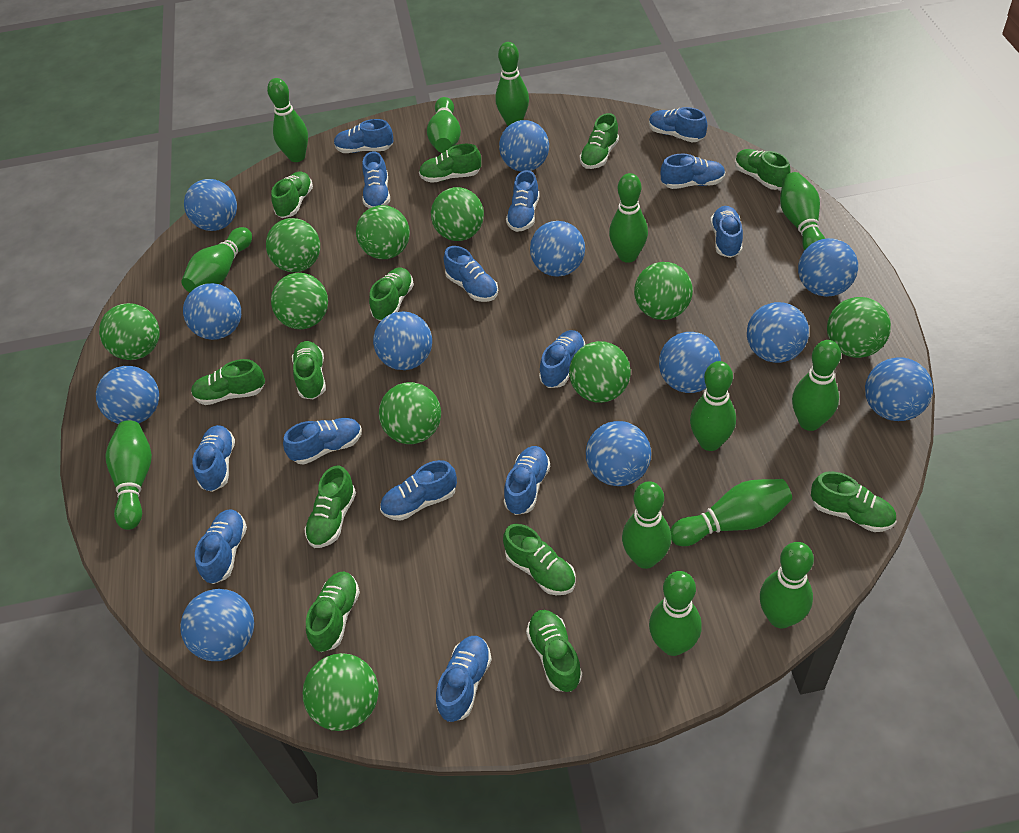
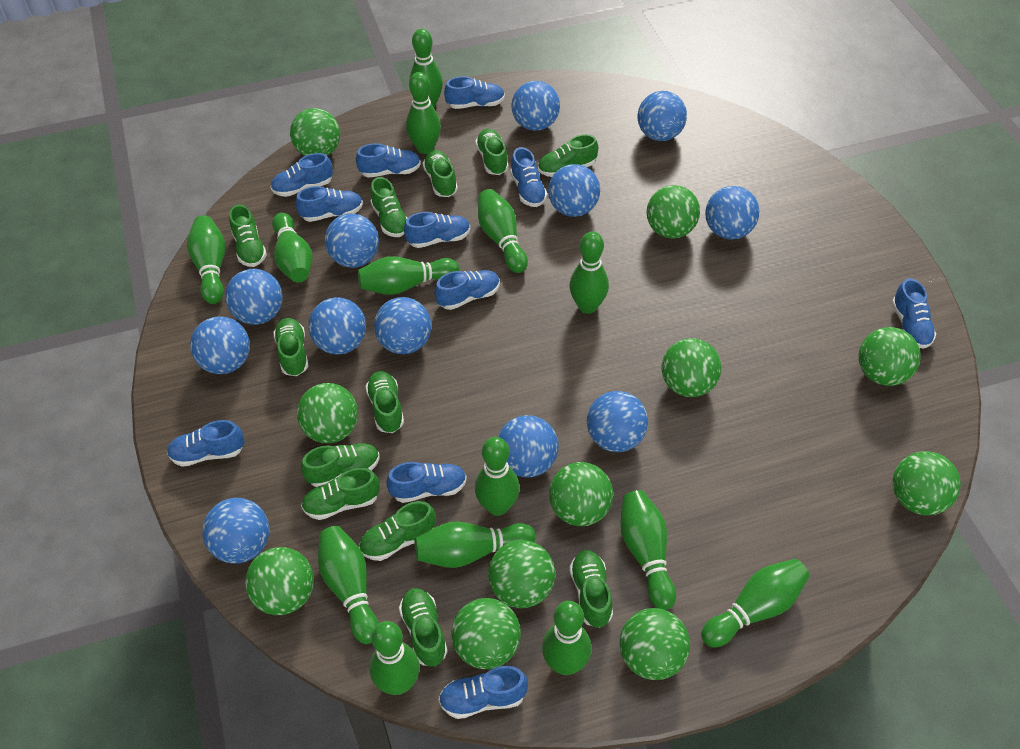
blue shoe: 14 -> 11
green ball: 10 -> 11
green bowling pin: 13 -> 14

